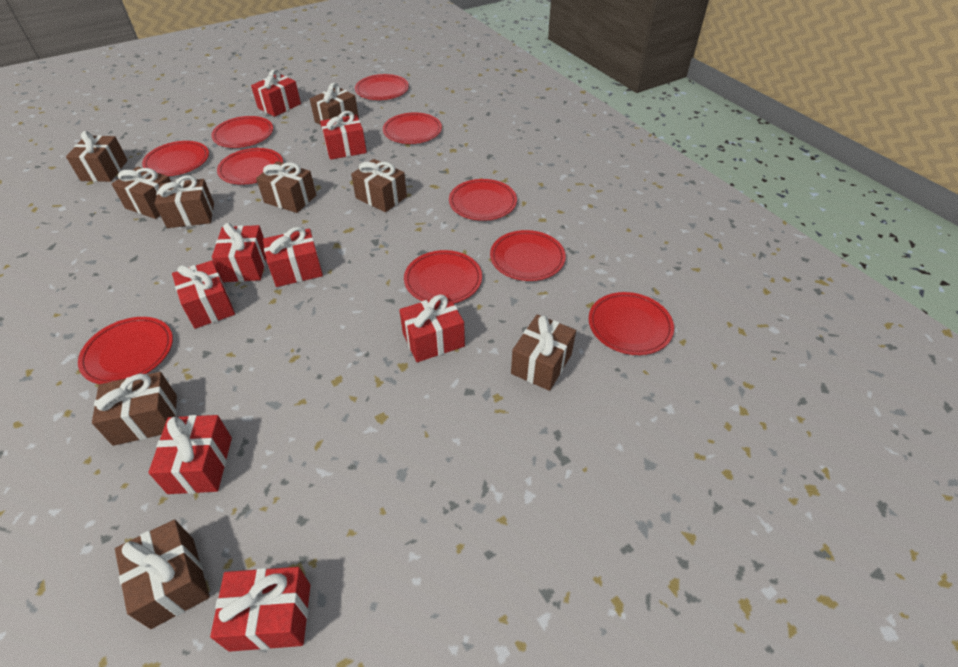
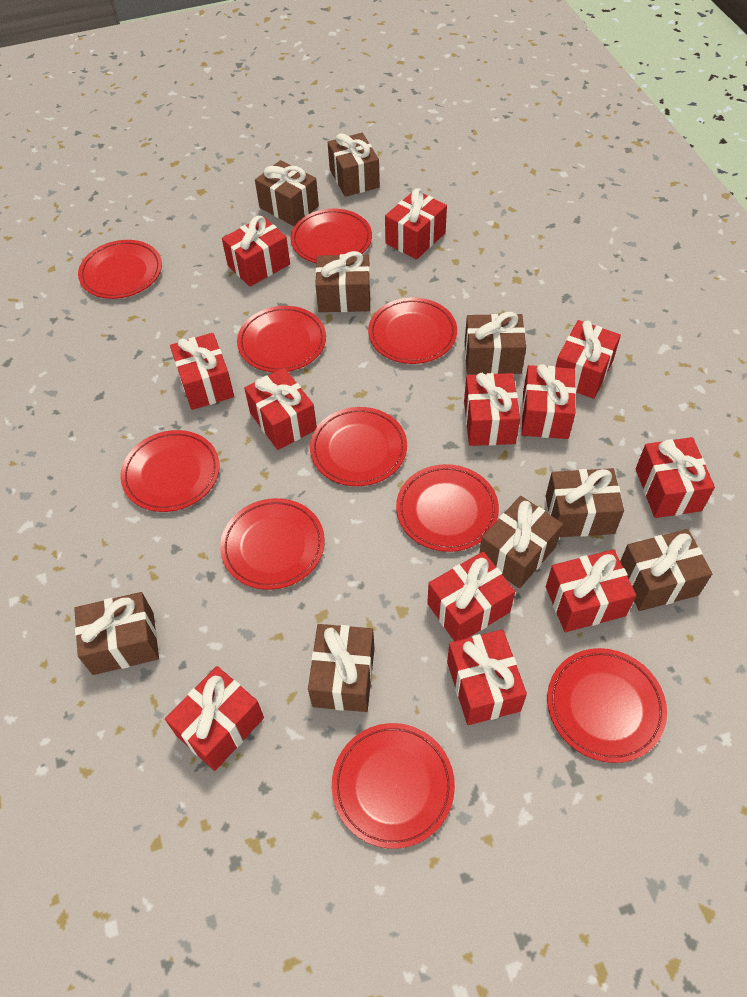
red gift: 8 -> 12

